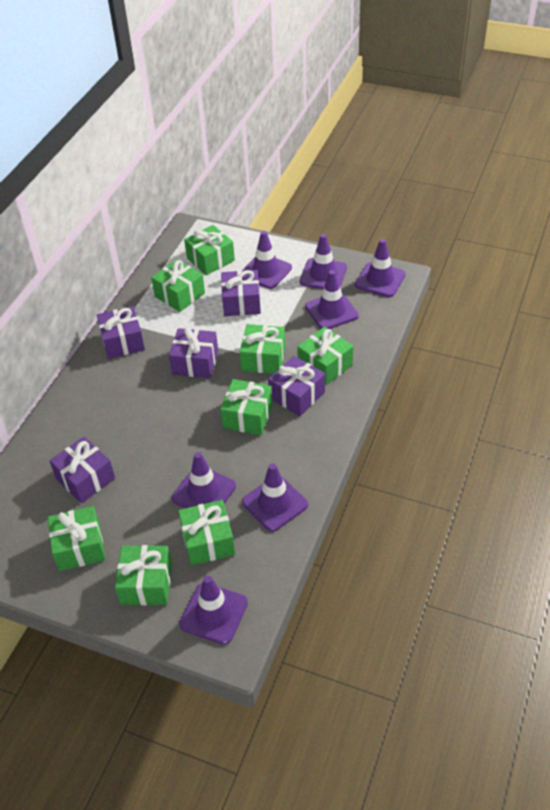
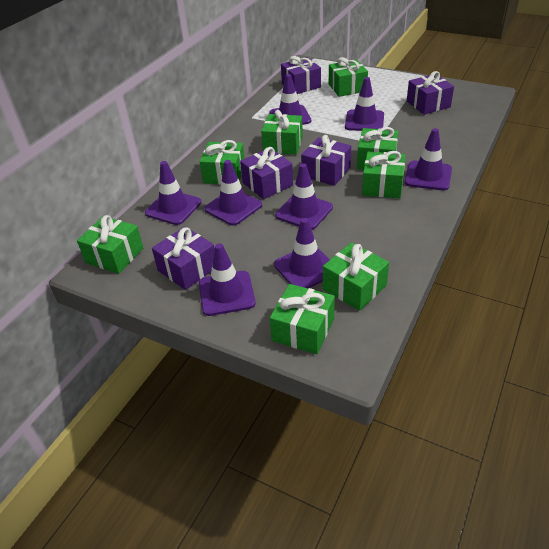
purple traffic cone: 7 -> 8

